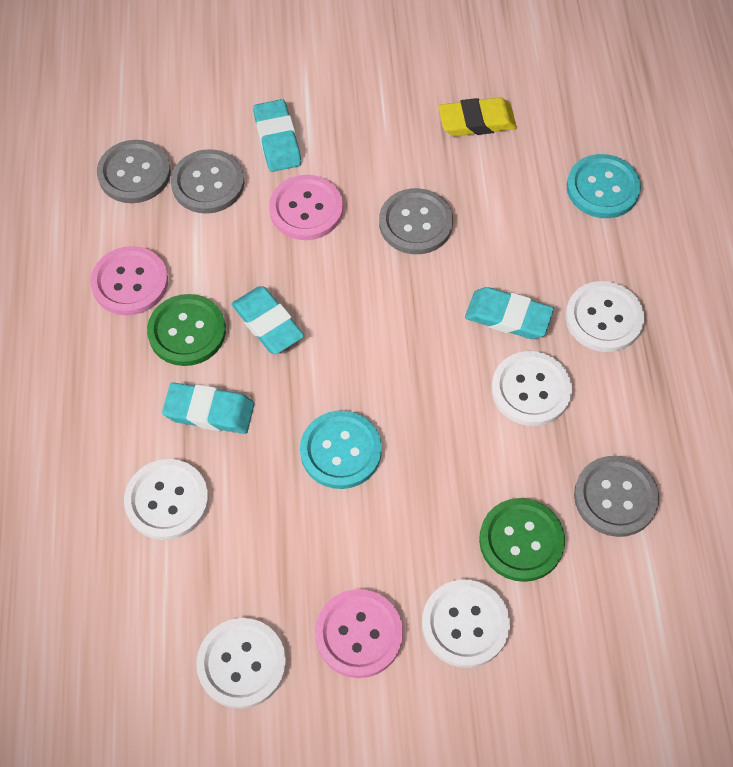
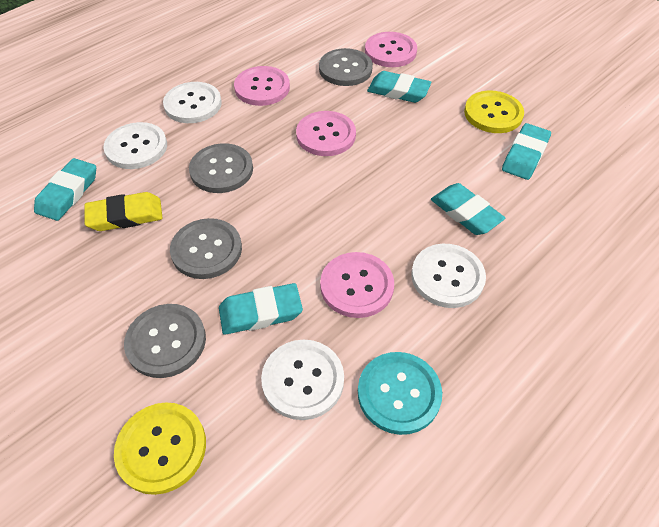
green button: 2 -> 0
pink button: 3 -> 4
turquoise button: 2 -> 1
turquoise eraser: 4 -> 5
white button: 5 -> 4
yellow button: 0 -> 2

